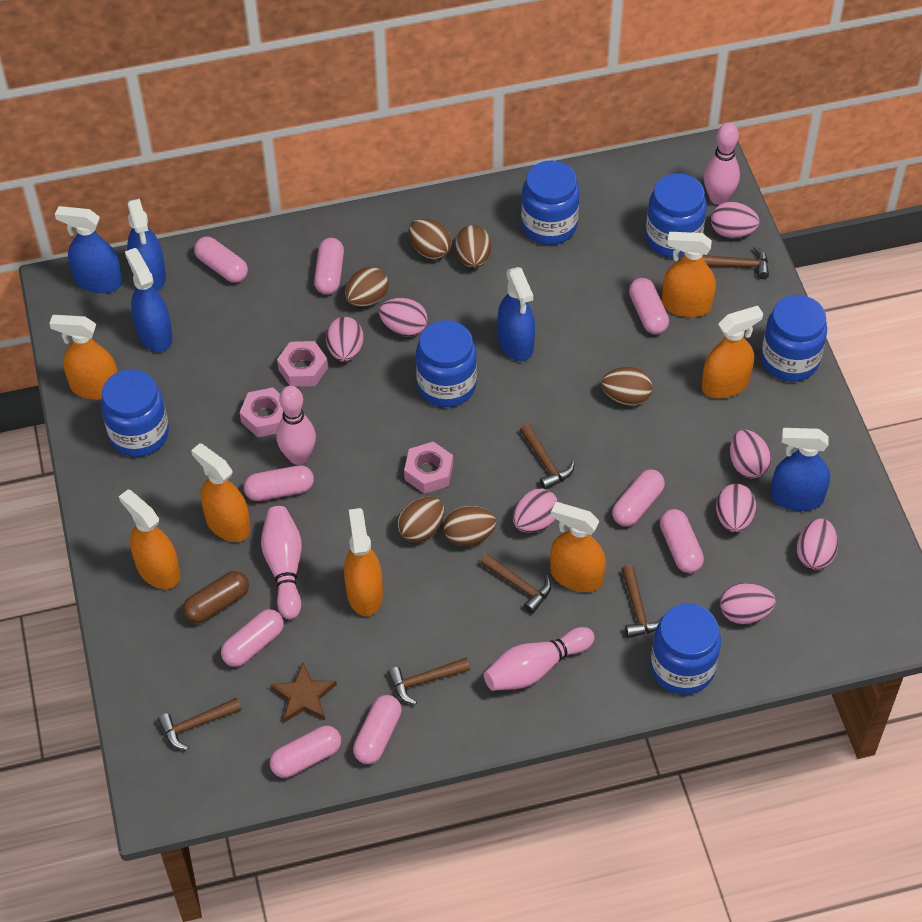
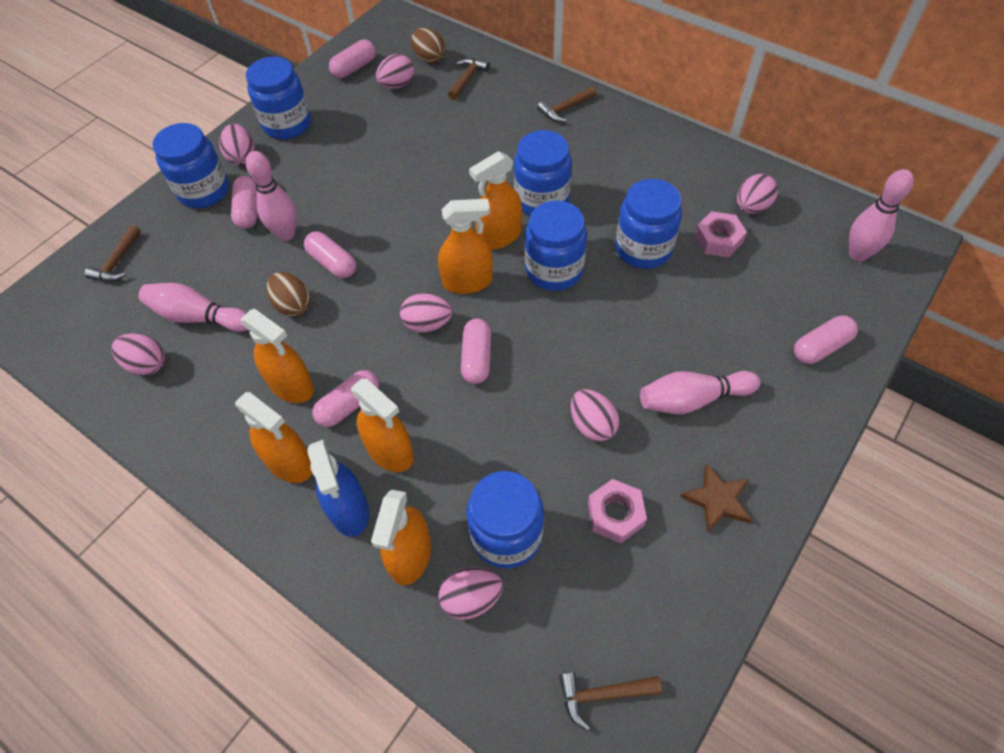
blue spray bottle: 5 -> 1
brown capsule: 1 -> 0
brown egg: 6 -> 2
brown hammer: 6 -> 4
orange spray bottle: 7 -> 6
pink capsule: 9 -> 6
pink egg: 8 -> 7
pink nut: 3 -> 2

